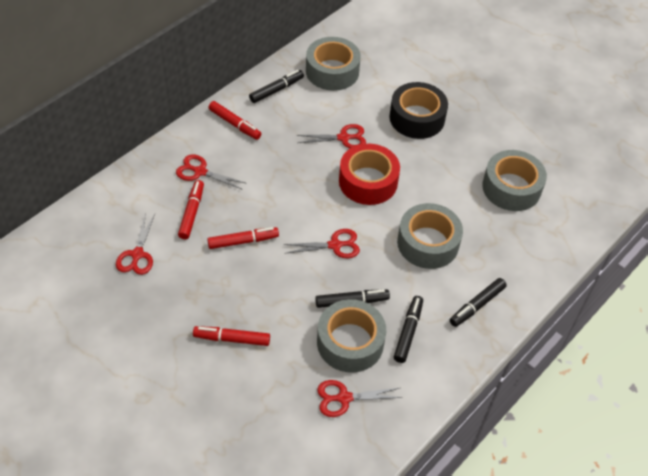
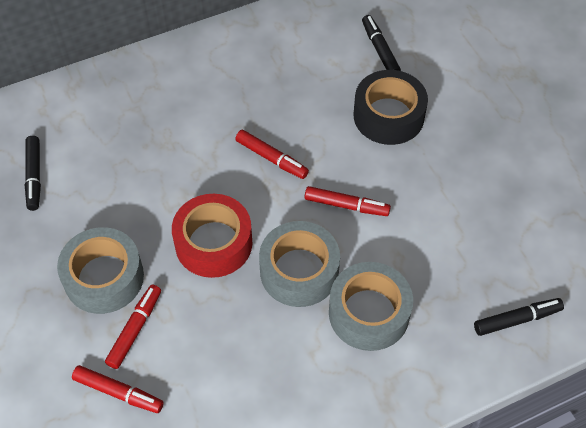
black marker: 4 -> 3
grey tape: 4 -> 3
red scissors: 5 -> 0

